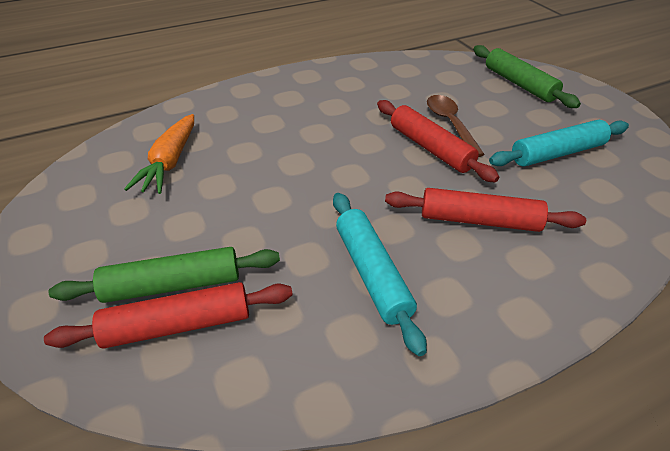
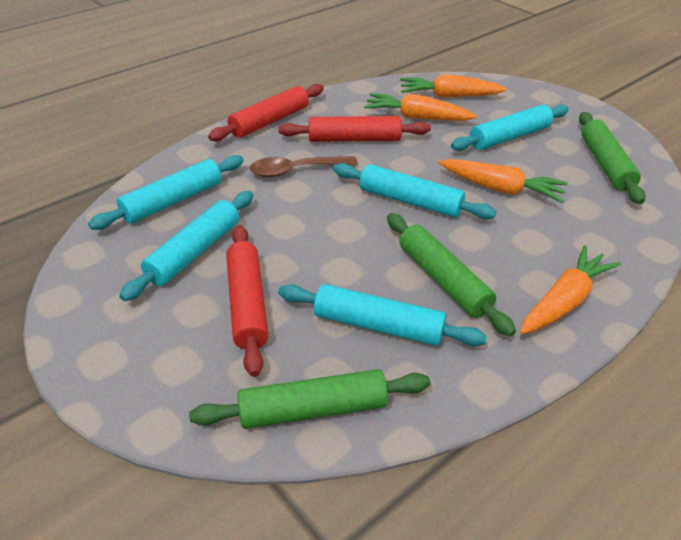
green rolling pin: 2 -> 3
orange carrot: 1 -> 4
turquoise rolling pin: 2 -> 5

